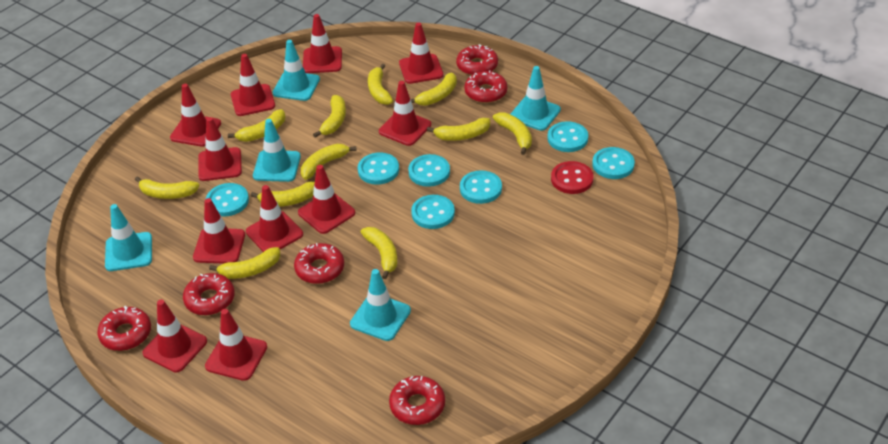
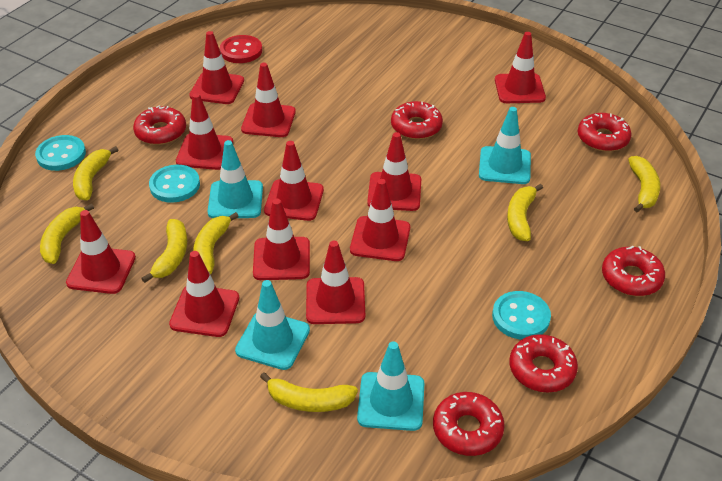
turquoise button: 7 -> 3
turquoise traffic cone: 5 -> 4
yellow banana: 11 -> 7

